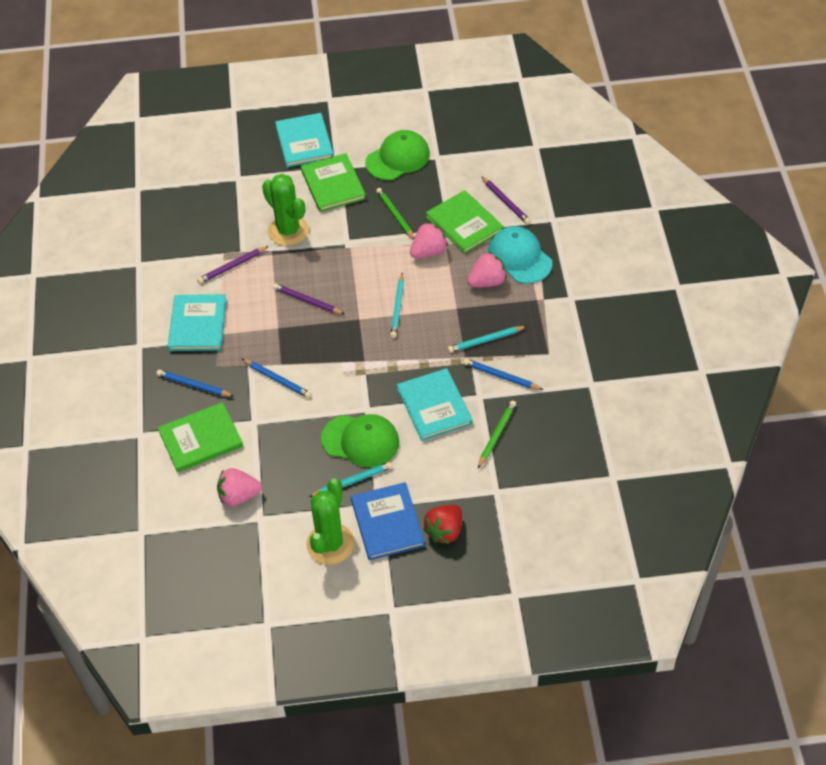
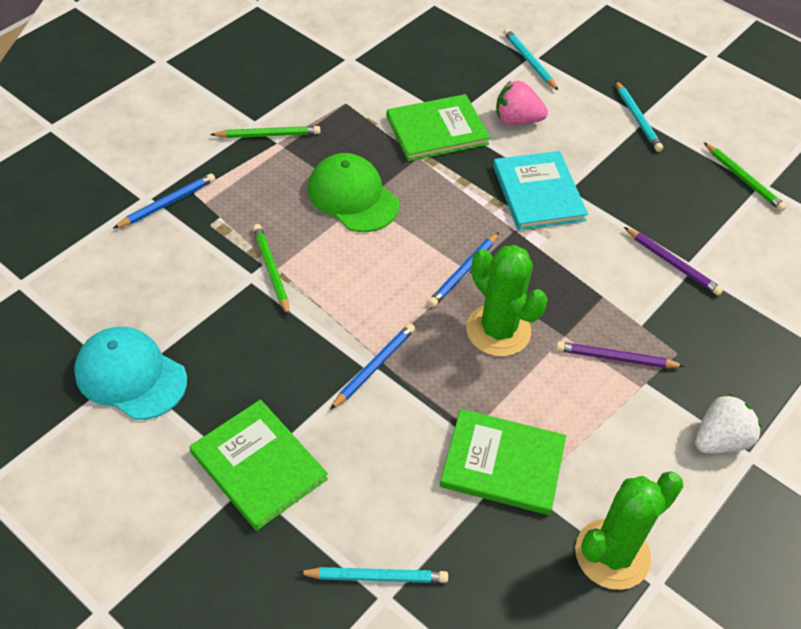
blue book: 1 -> 0
green cap: 2 -> 1
green pencil: 2 -> 3
pink strawberry: 3 -> 1
purple pencil: 3 -> 2
red strawberry: 1 -> 0
turquoise book: 3 -> 1
white strawberry: 0 -> 1

